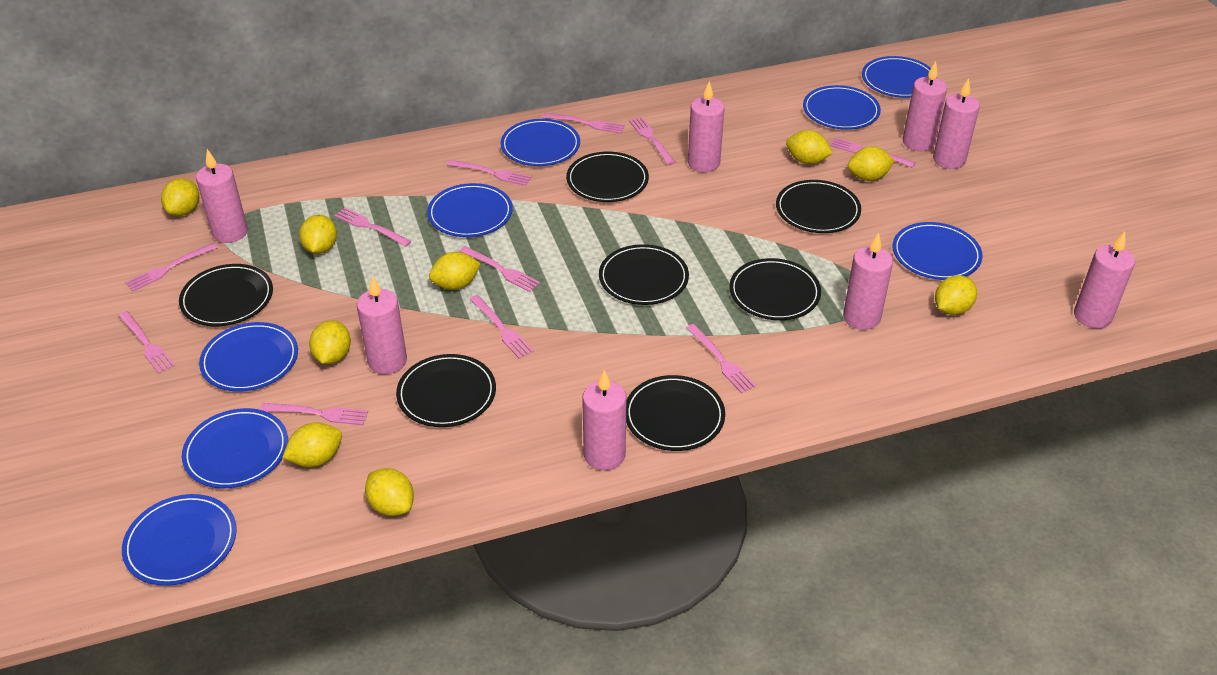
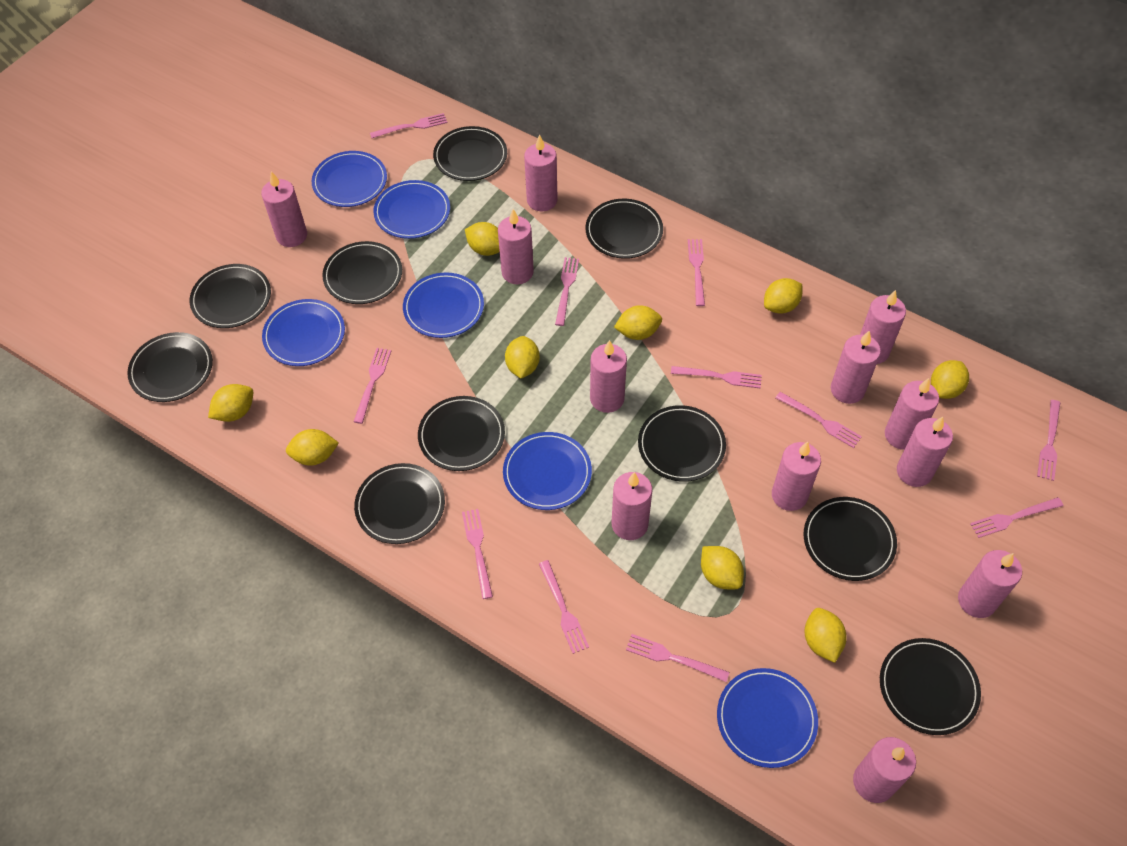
black plate: 7 -> 10
blue plate: 8 -> 6
pink candle: 8 -> 12

